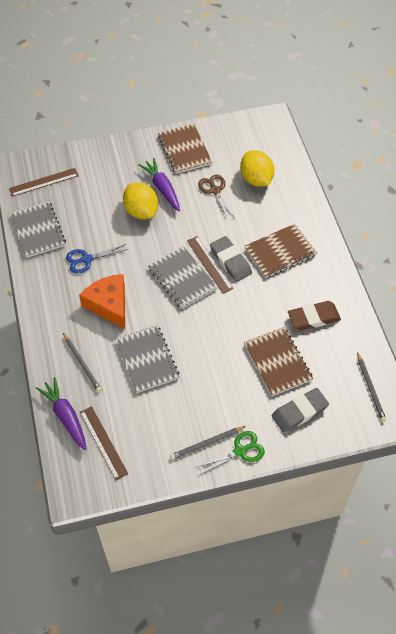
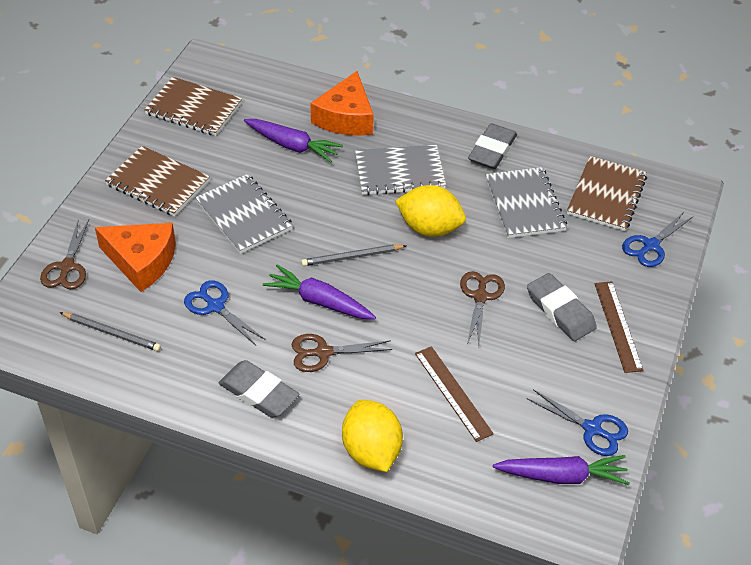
blue scissors: 1 -> 3
brown eraser: 1 -> 0
brown ruler: 3 -> 2
brown scissors: 1 -> 3
green scissors: 1 -> 0
grey eraser: 2 -> 3
grey pencil: 3 -> 2
orange cheese: 1 -> 2
purple carrot: 2 -> 3

